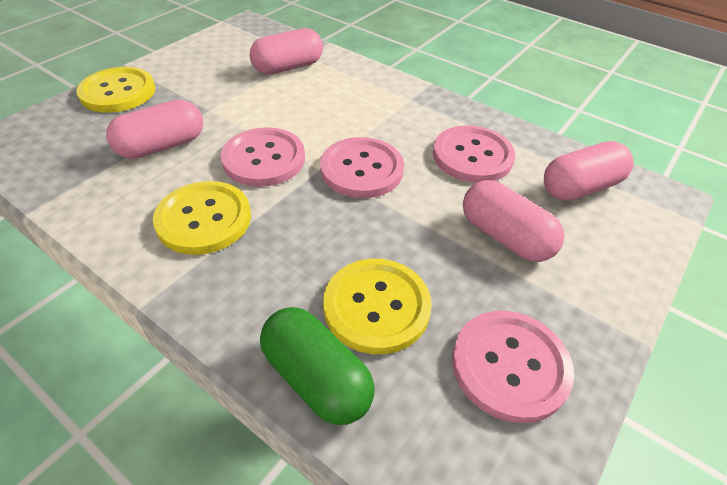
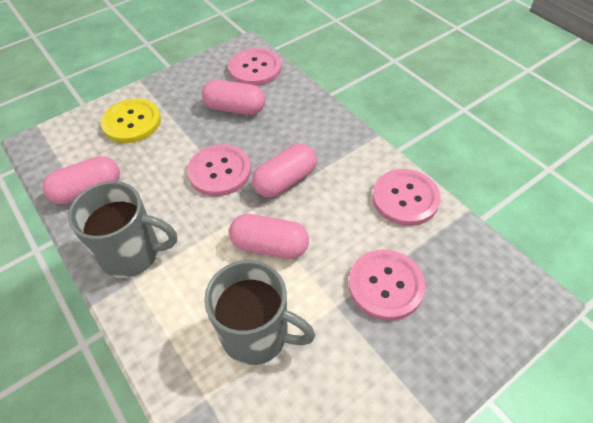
green capsule: 1 -> 0
grey mug: 0 -> 2
yellow button: 3 -> 1

